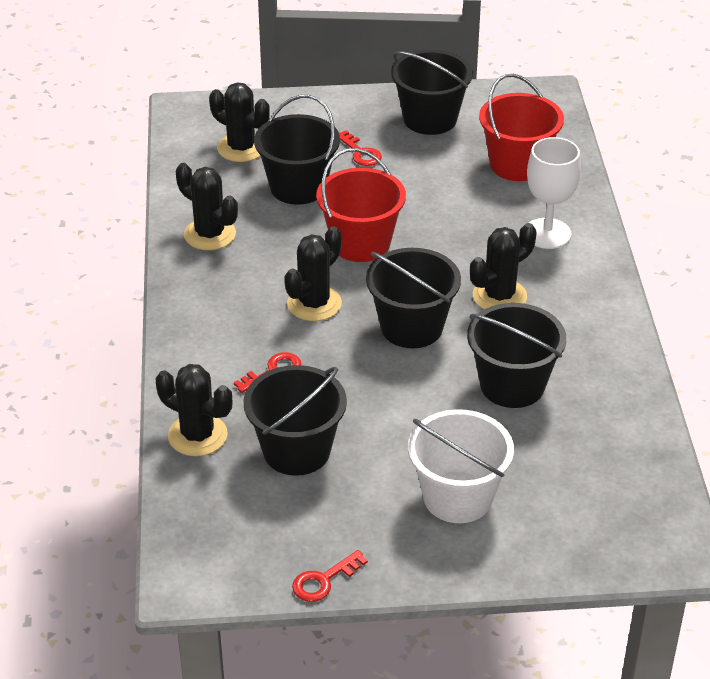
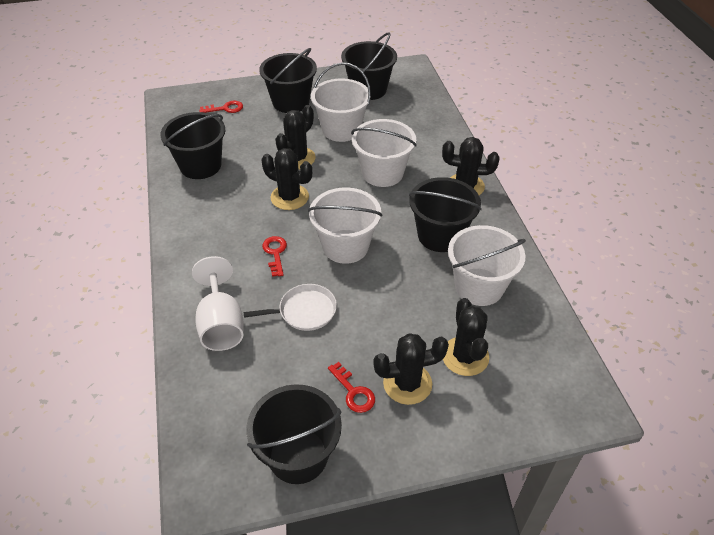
red bucket: 2 -> 0
white bucket: 1 -> 4
white pan: 0 -> 1

